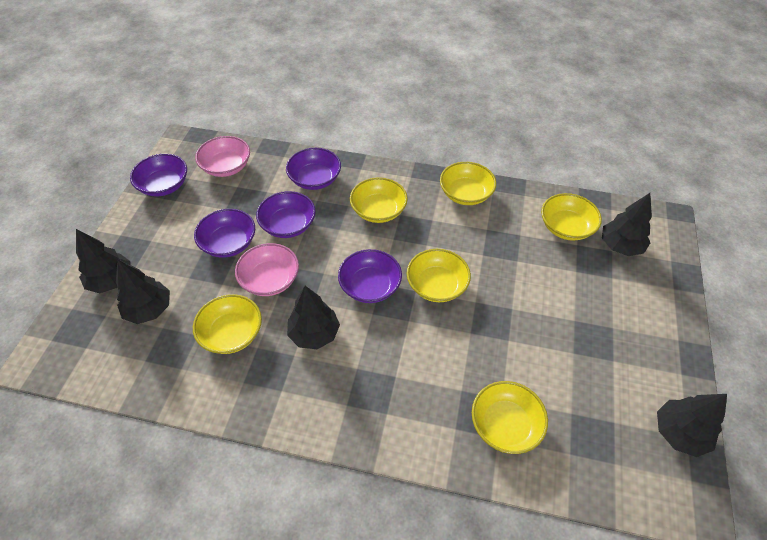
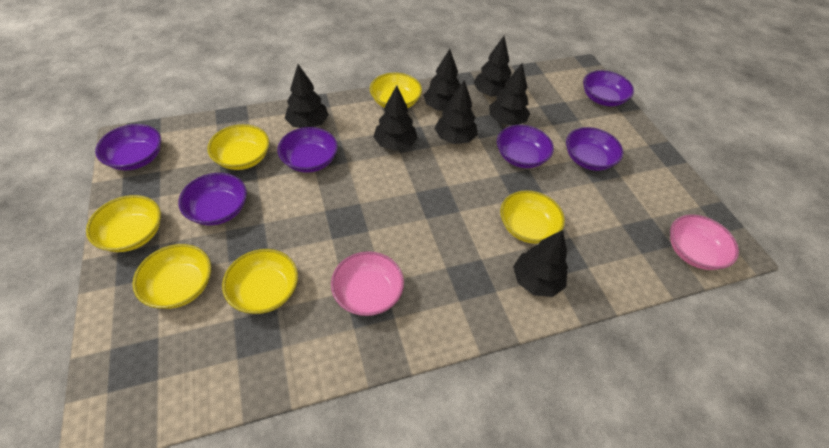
black tree: 5 -> 7
purple bowl: 5 -> 6

